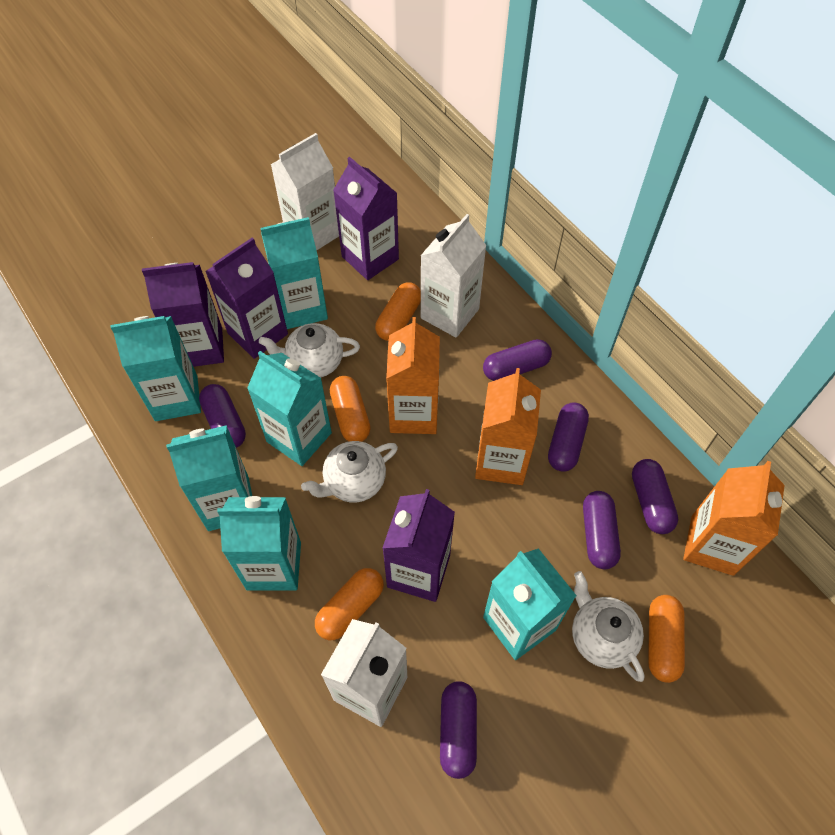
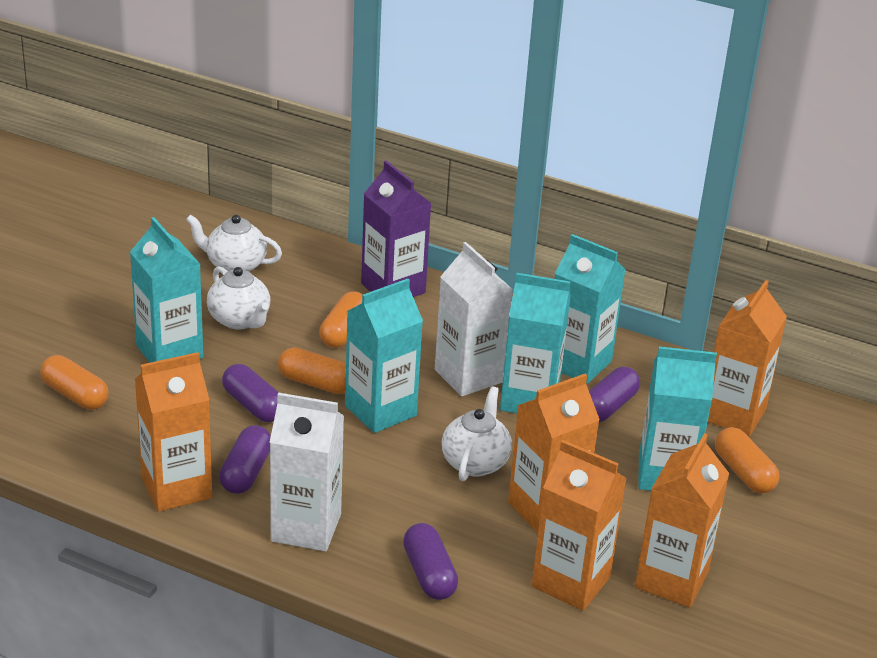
orange carton: 3 -> 5
purple capsule: 6 -> 4
purple carton: 4 -> 1
turquoise carton: 6 -> 5
white carton: 3 -> 2

